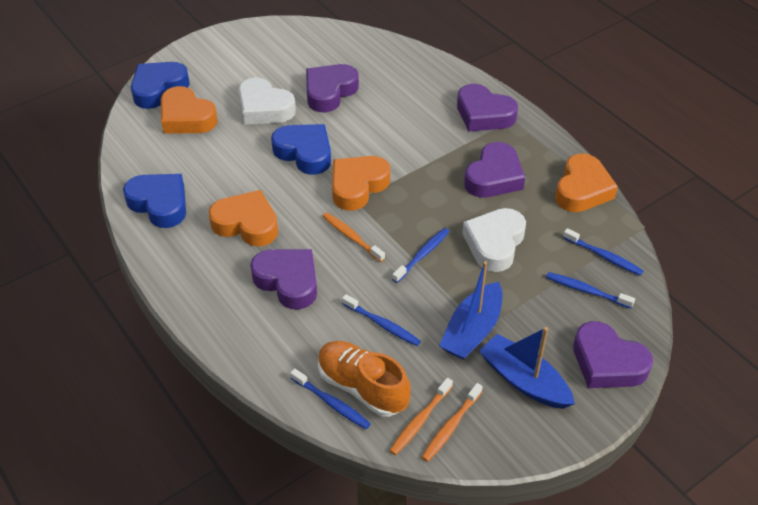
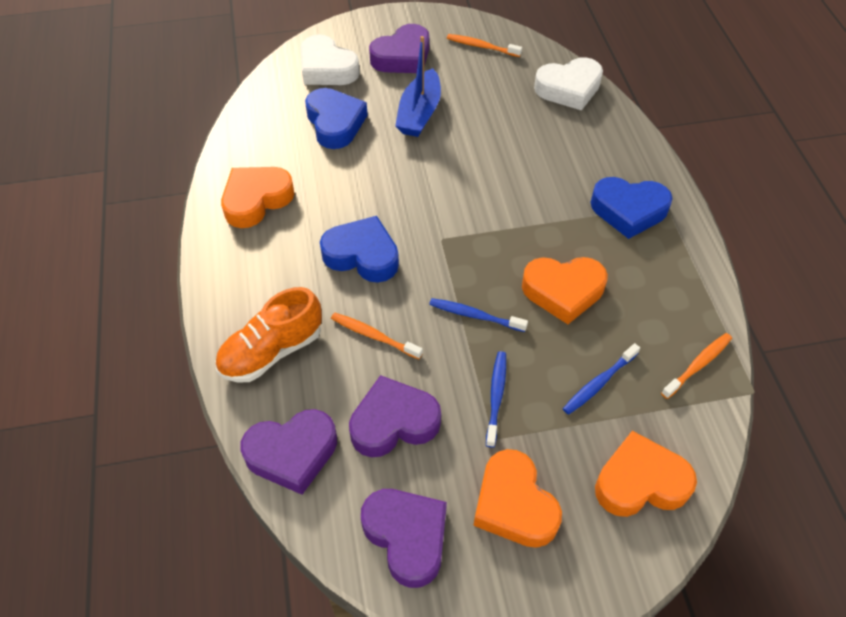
blue boat: 2 -> 1
blue toothbrush: 5 -> 3
purple heart: 5 -> 4

